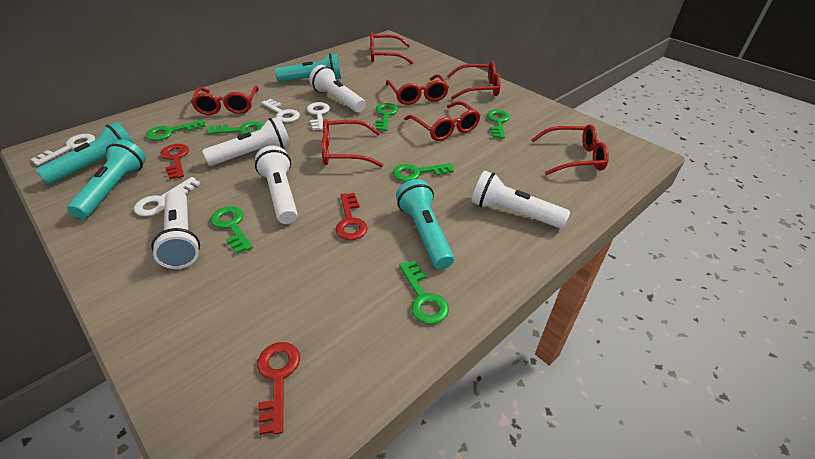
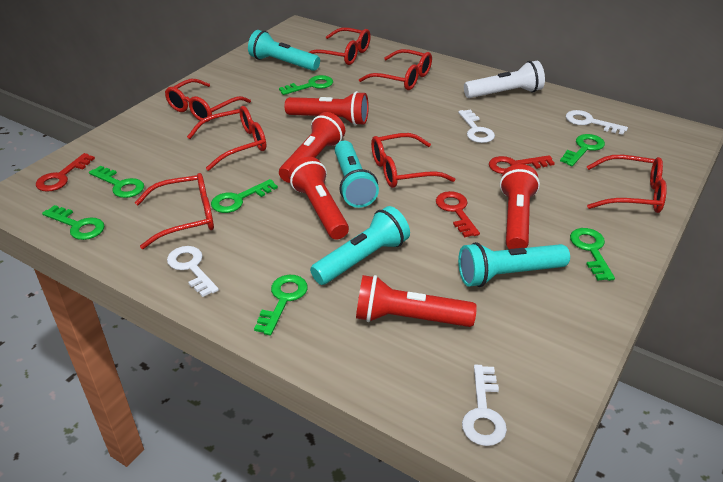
red flashlight: 0 -> 5
white flashlight: 5 -> 1

